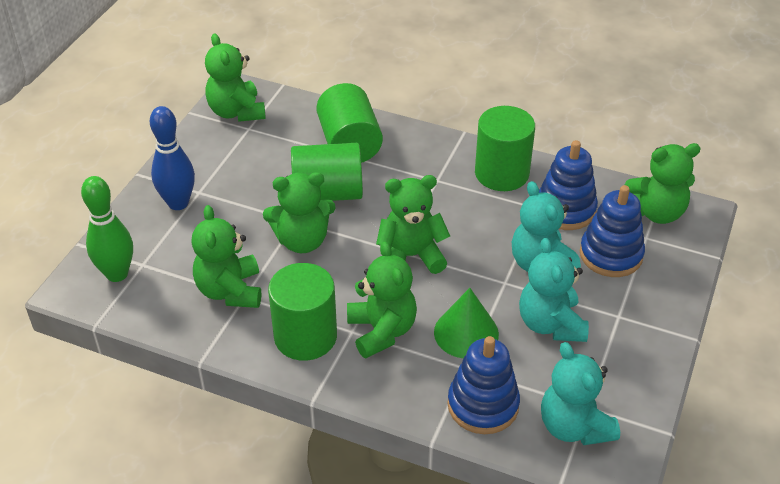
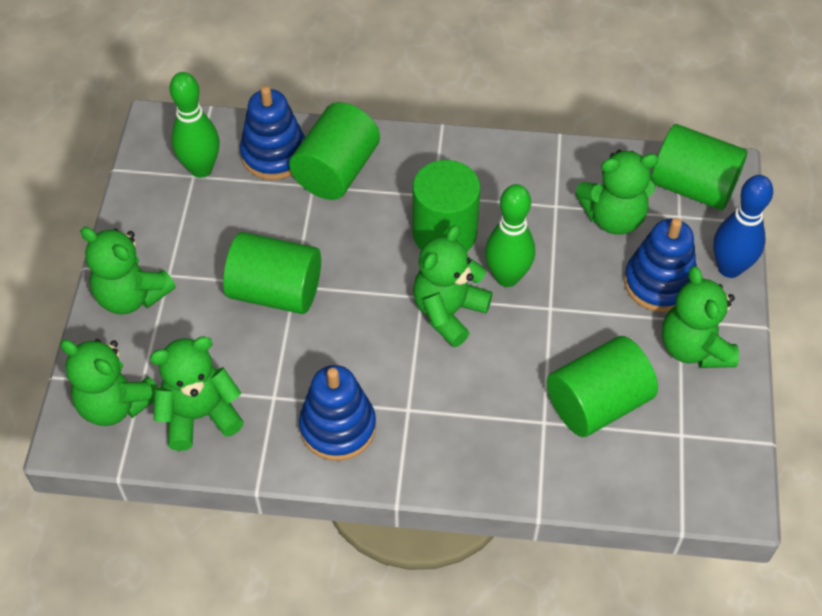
green bowling pin: 1 -> 2
green cone: 1 -> 0
green cylinder: 4 -> 5
turquoise teddy bear: 3 -> 0

